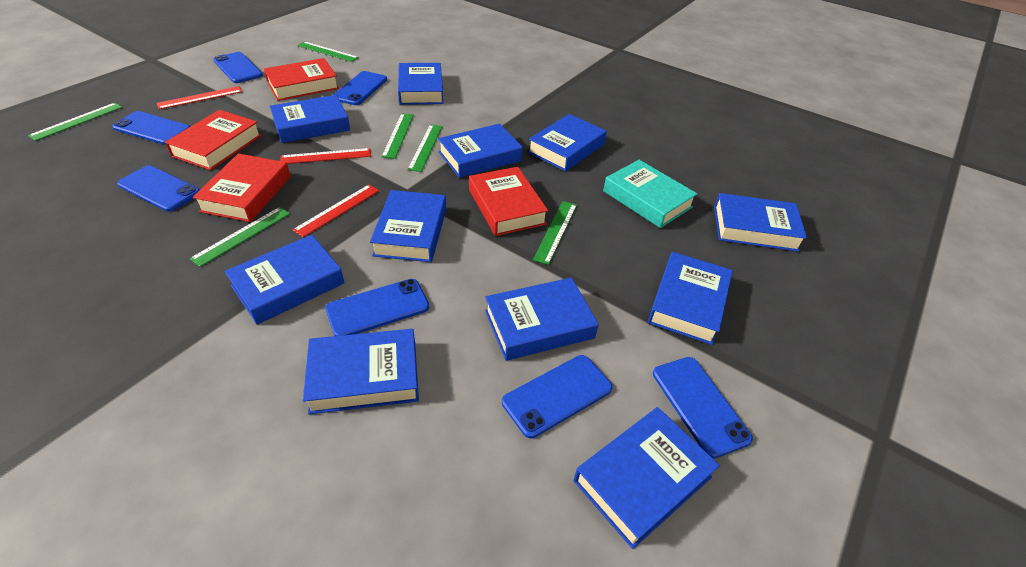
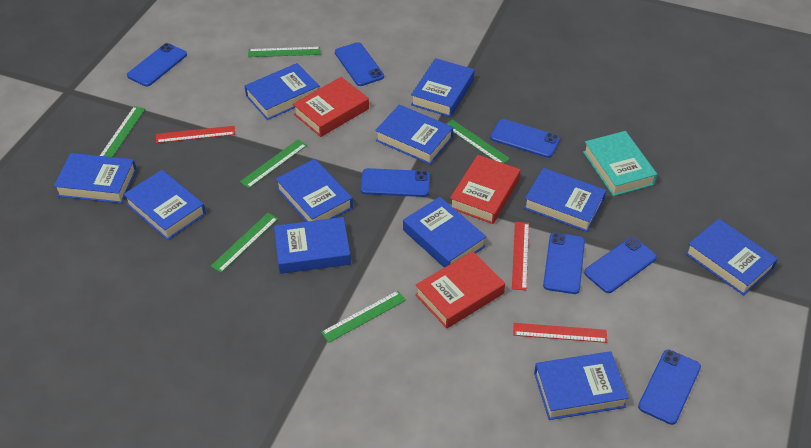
red book: 4 -> 3

